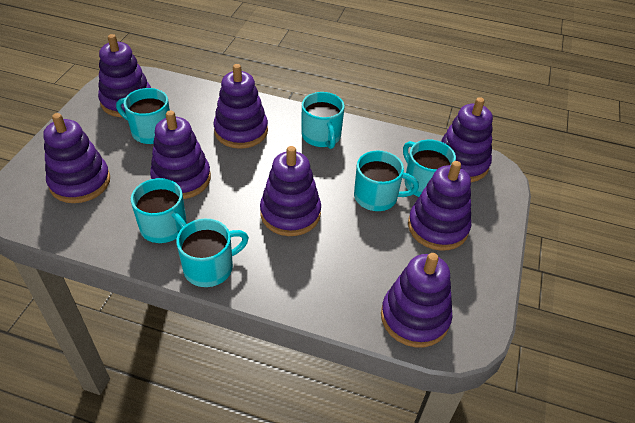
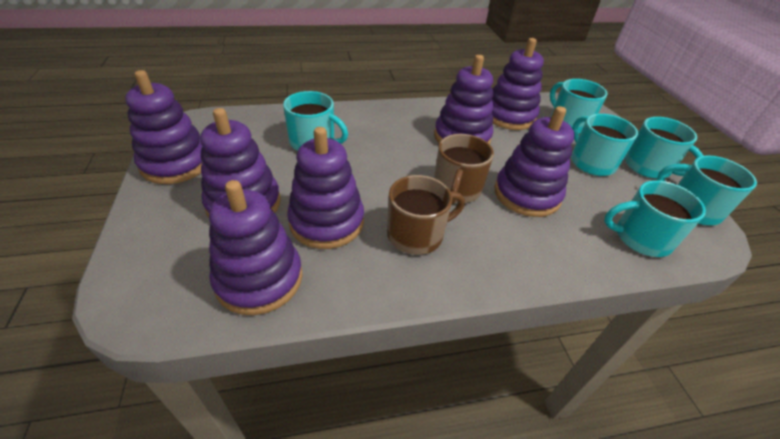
brown mug: 0 -> 2
purple stacking toy: 8 -> 7

